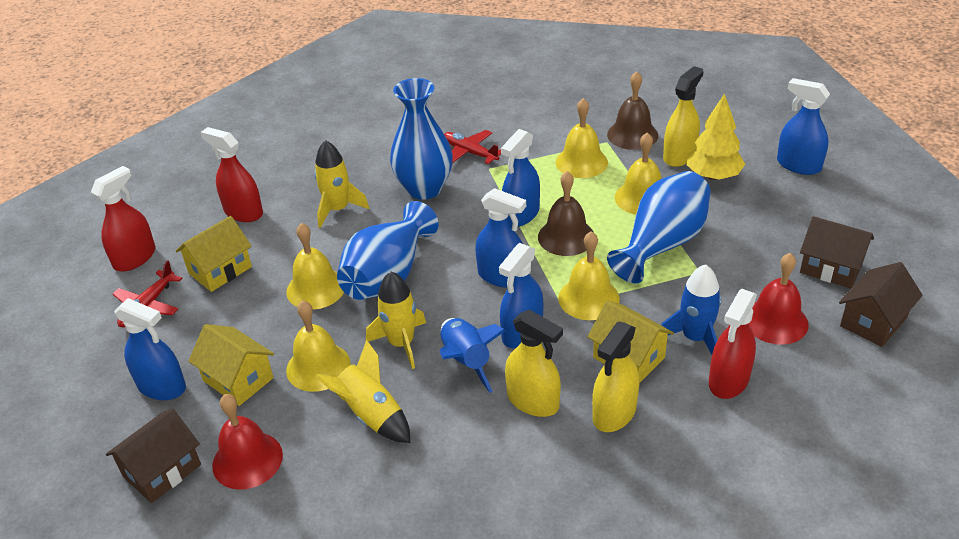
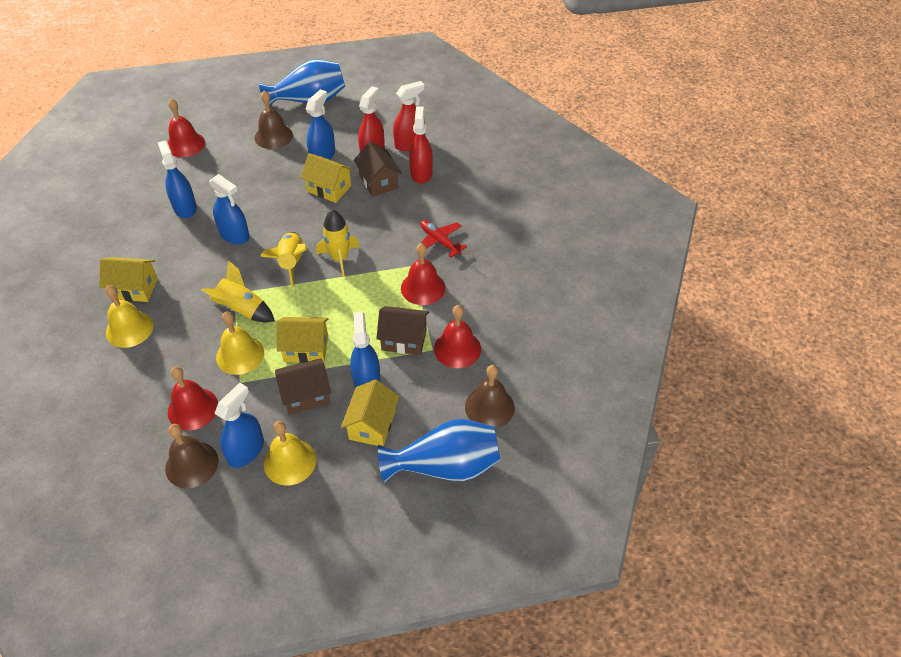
blue rocket: 2 -> 0
blue vase: 3 -> 2
brown bell: 2 -> 3
red bell: 2 -> 4
red plane: 2 -> 1
yellow bell: 5 -> 3
yellow house: 3 -> 4
yellow spray bottle: 3 -> 0
yellow tree: 1 -> 0

